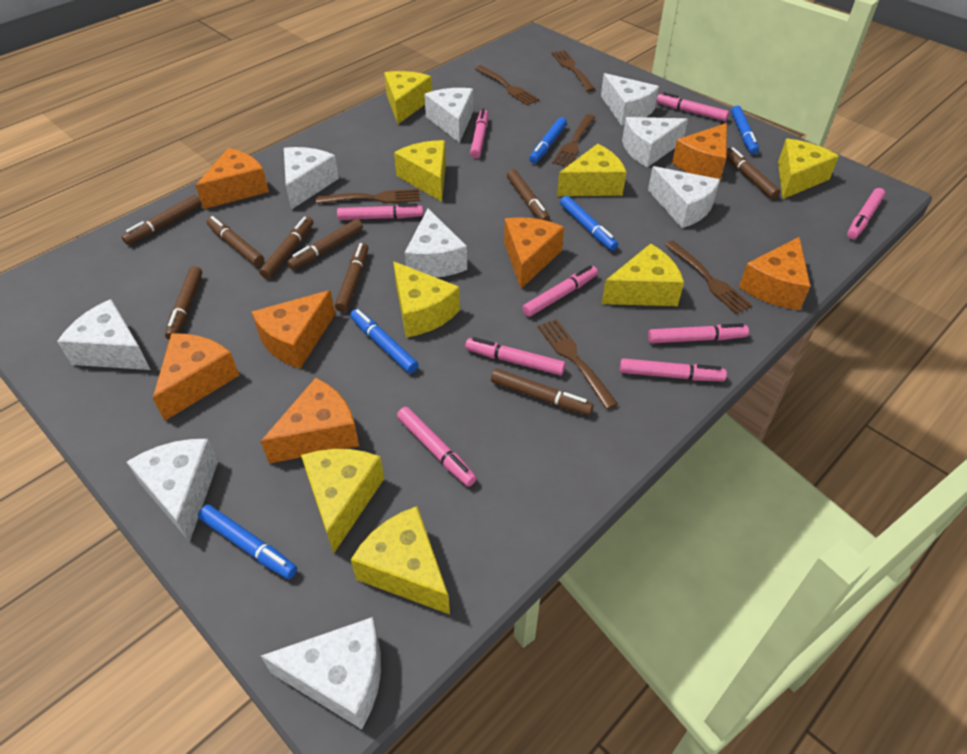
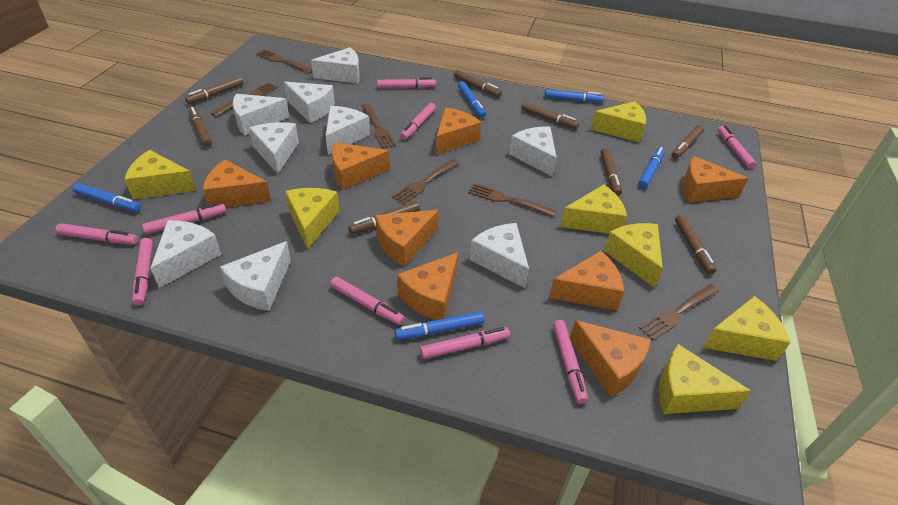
brown marker: 9 -> 8
orange cheese: 7 -> 8
yellow cheese: 8 -> 7

